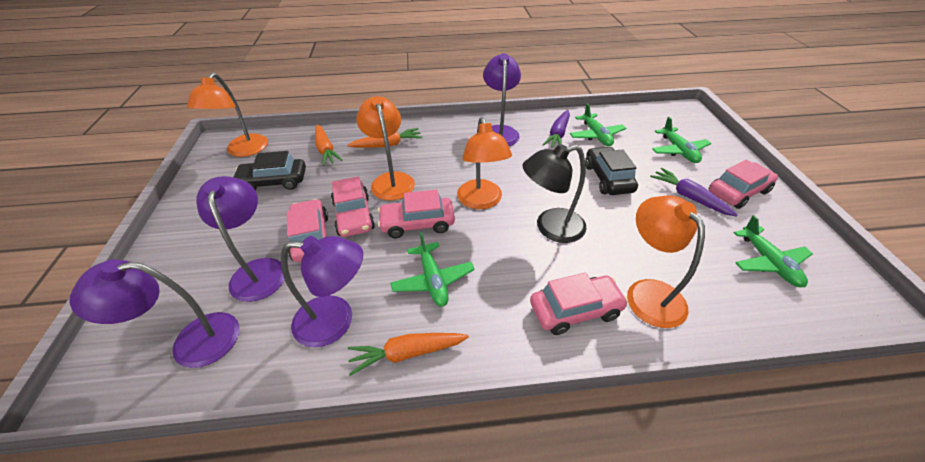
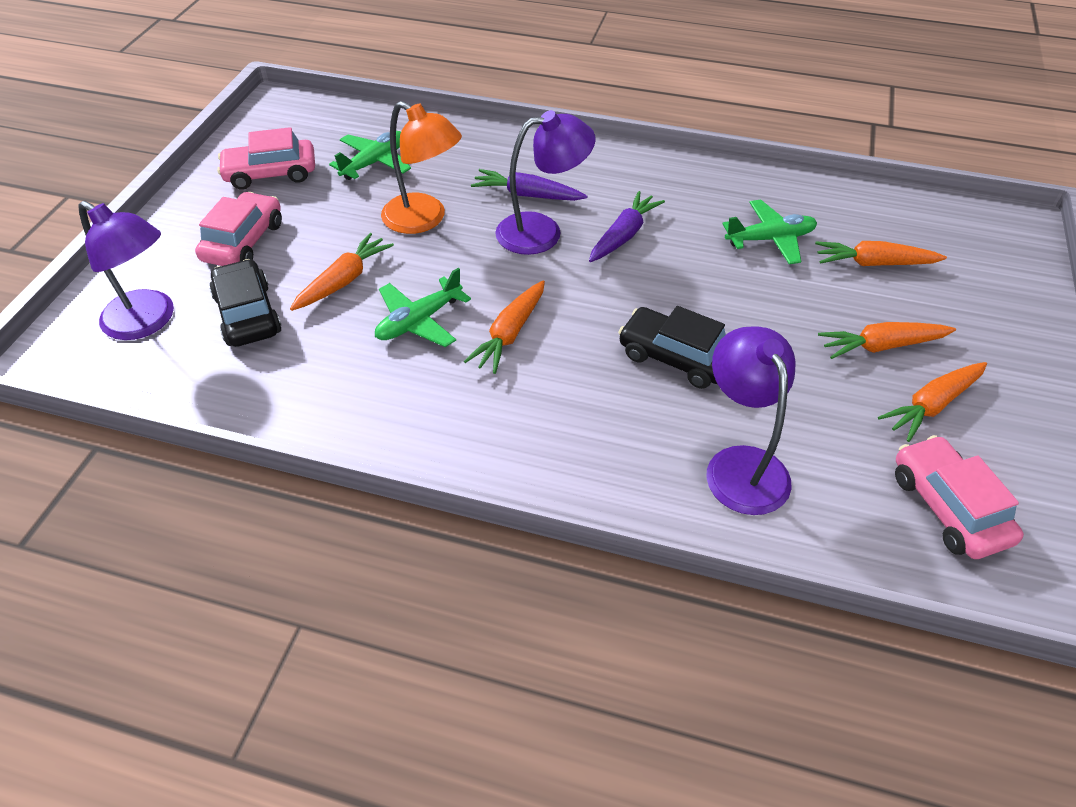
black lamp: 1 -> 0
green plane: 4 -> 3
orange carrot: 3 -> 5
orange lamp: 4 -> 1
pink car: 5 -> 3
purple lamp: 4 -> 3

